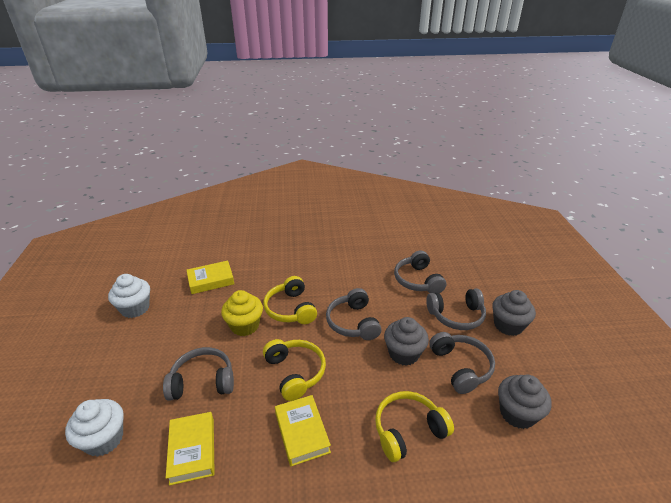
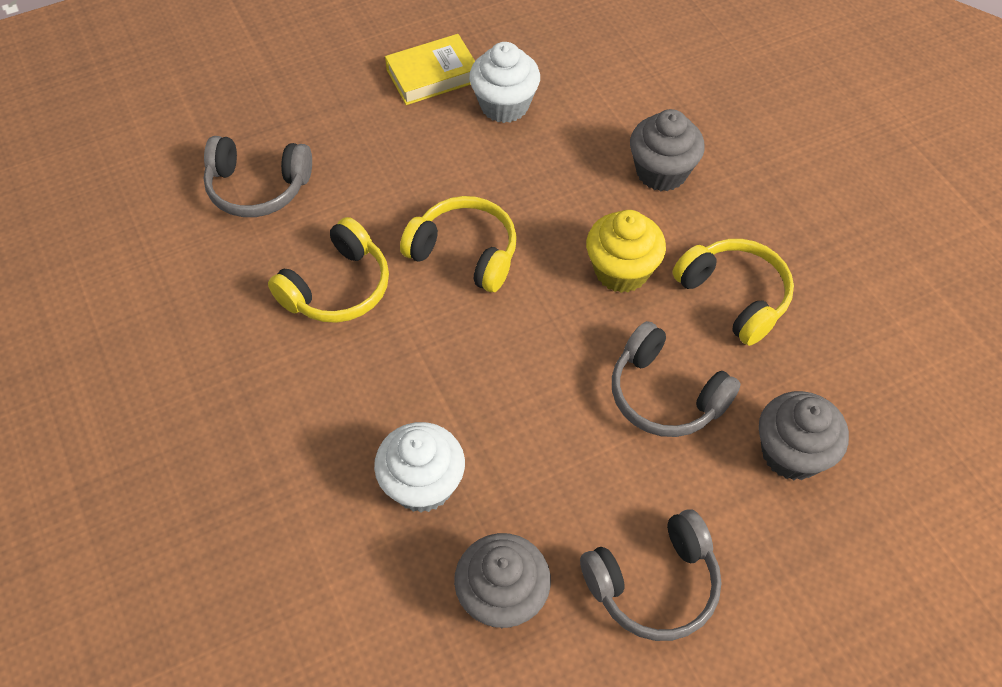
grey headphones: 5 -> 3
yellow book: 3 -> 1

